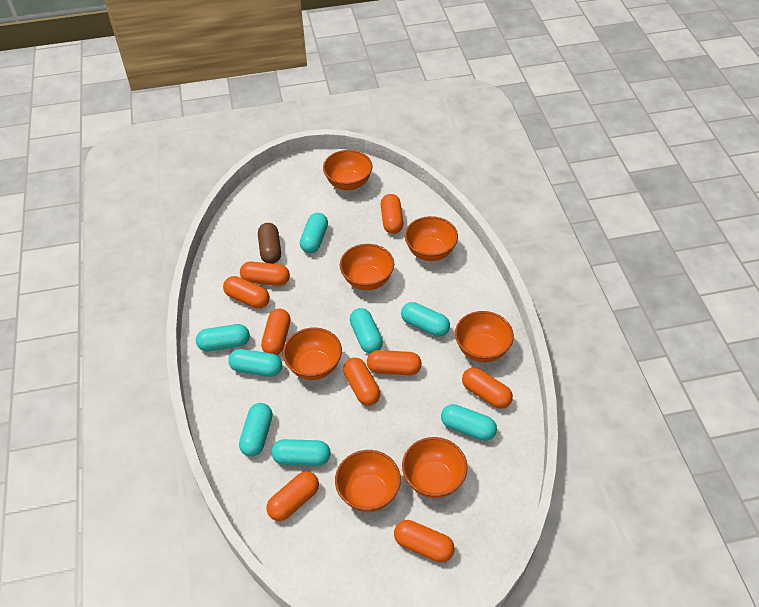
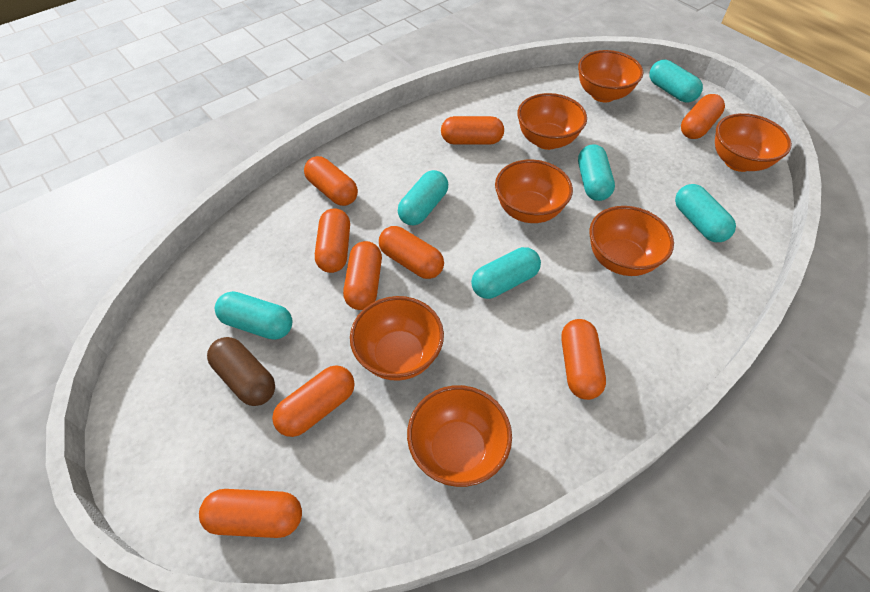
turquoise capsule: 8 -> 6

